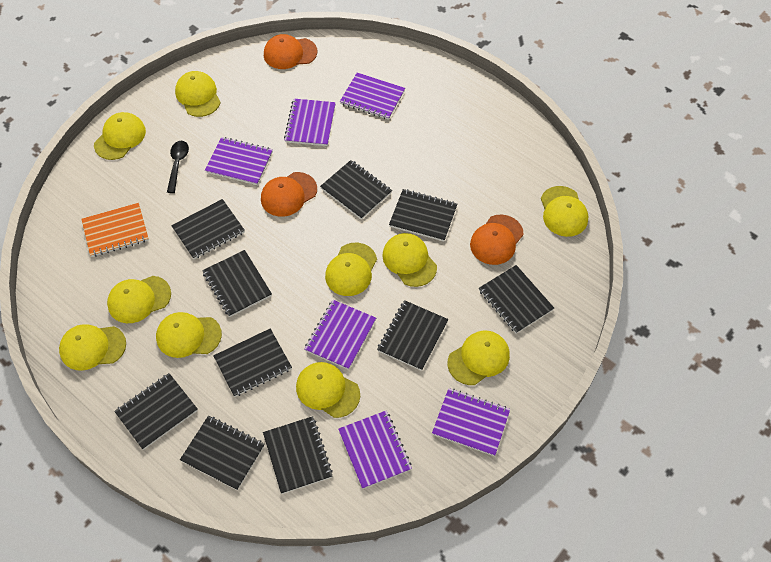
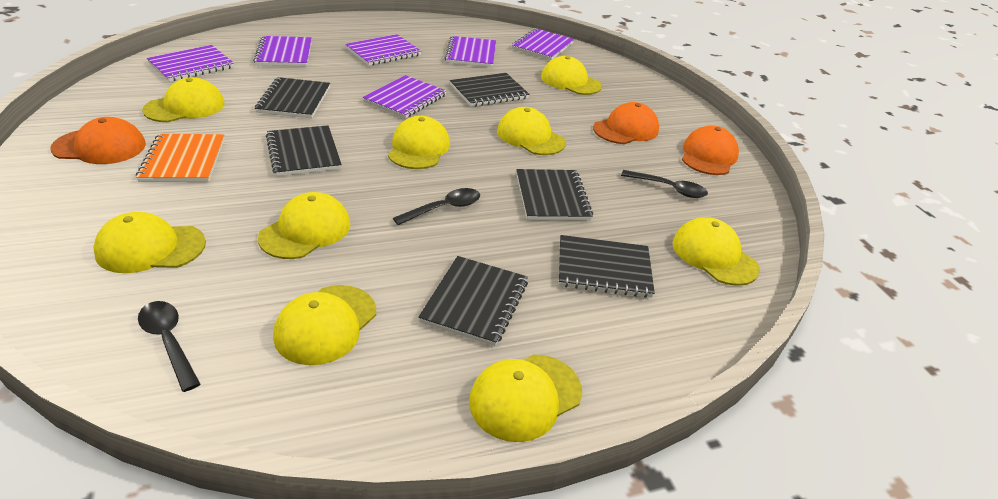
black notebook: 10 -> 6
black spoon: 1 -> 3
yellow cap: 10 -> 9

